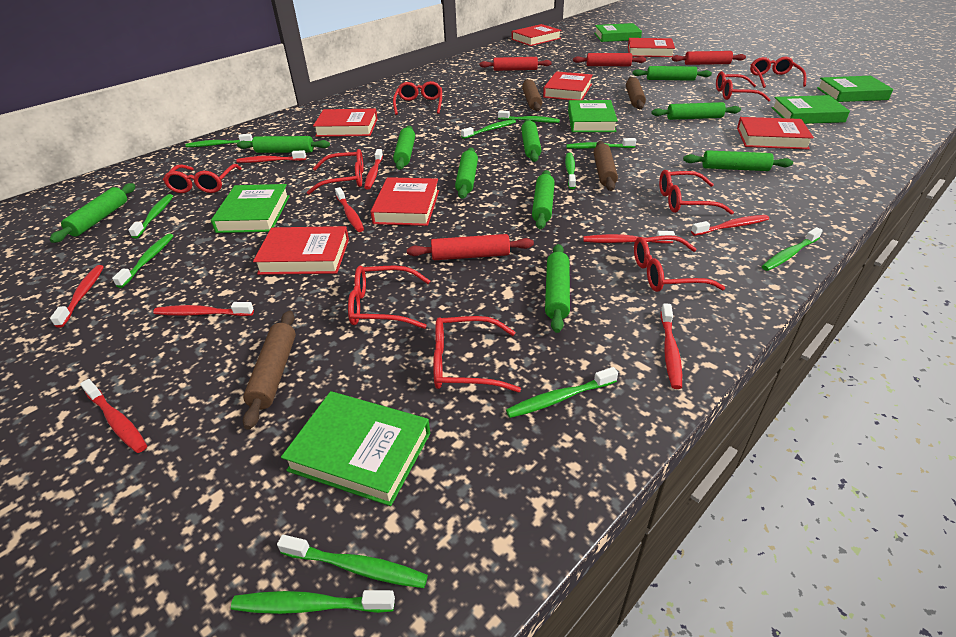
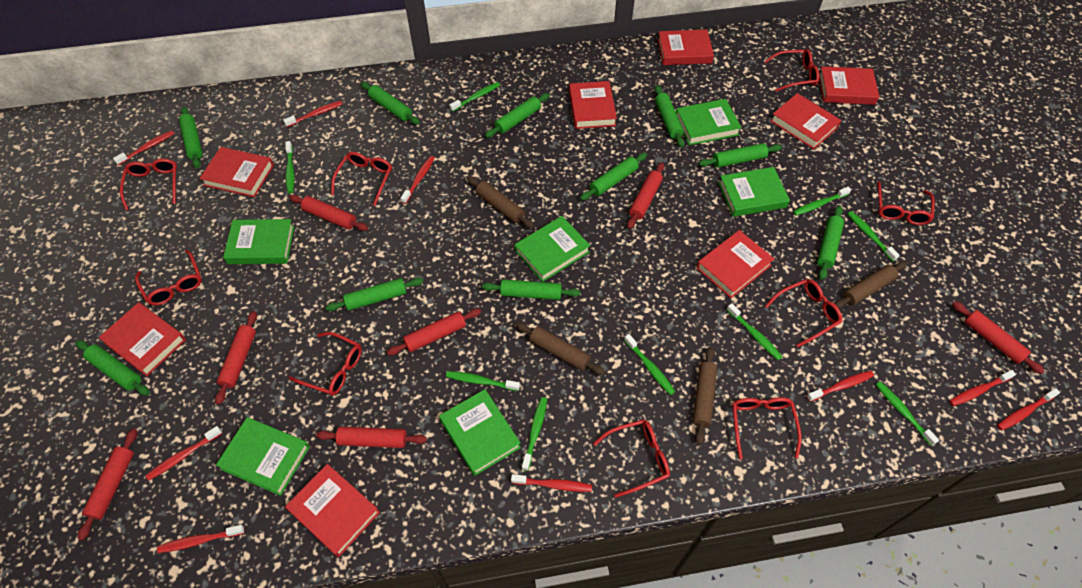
green toothbrush: 11 -> 9
red book: 7 -> 8
red rolling pin: 4 -> 7

